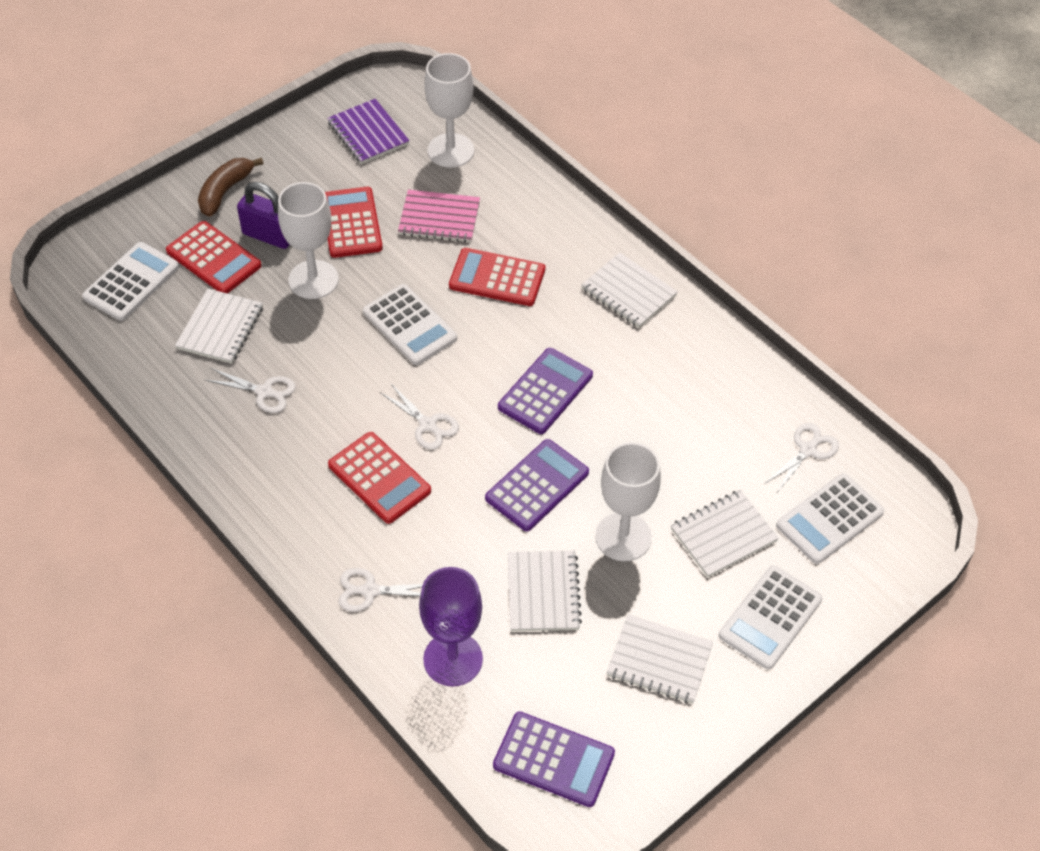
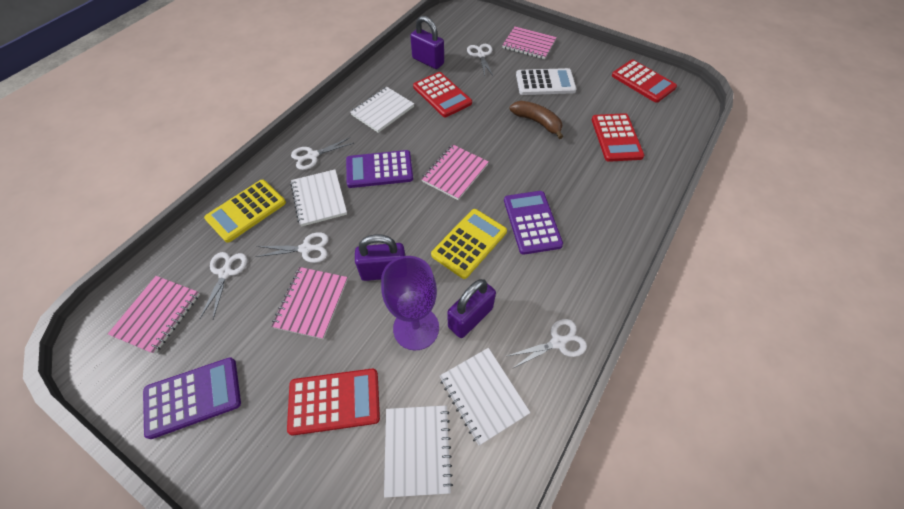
pink notebook: 1 -> 4
purple notebook: 1 -> 0
purple padlock: 1 -> 3
white calculator: 4 -> 1
white goblet: 3 -> 0
white notebook: 5 -> 4
white scissors: 4 -> 5
yellow calculator: 0 -> 2

